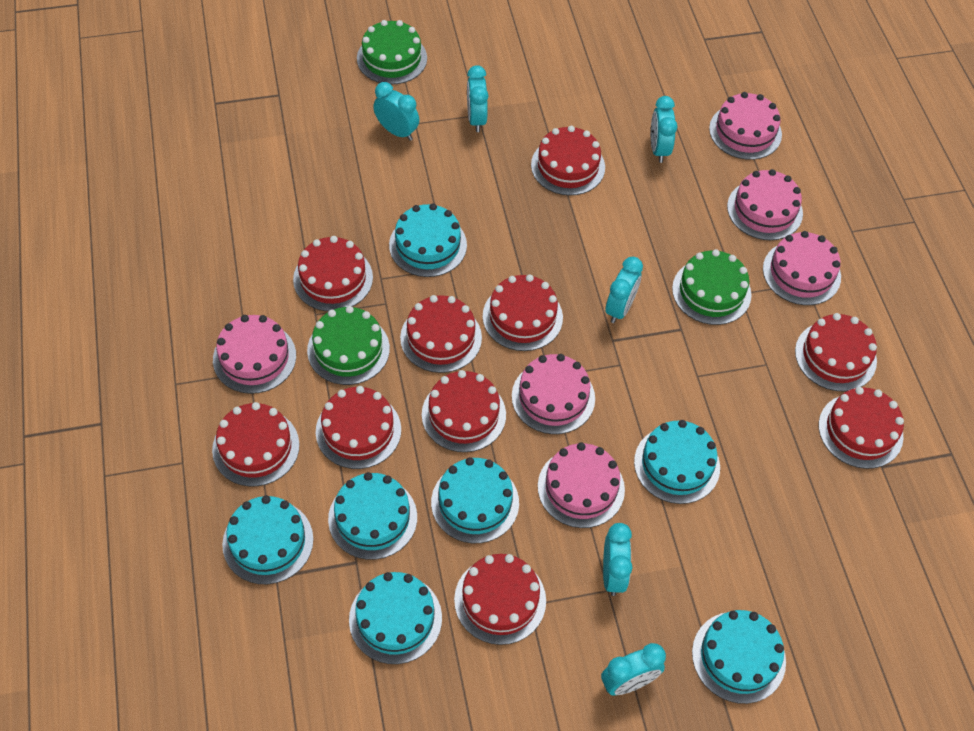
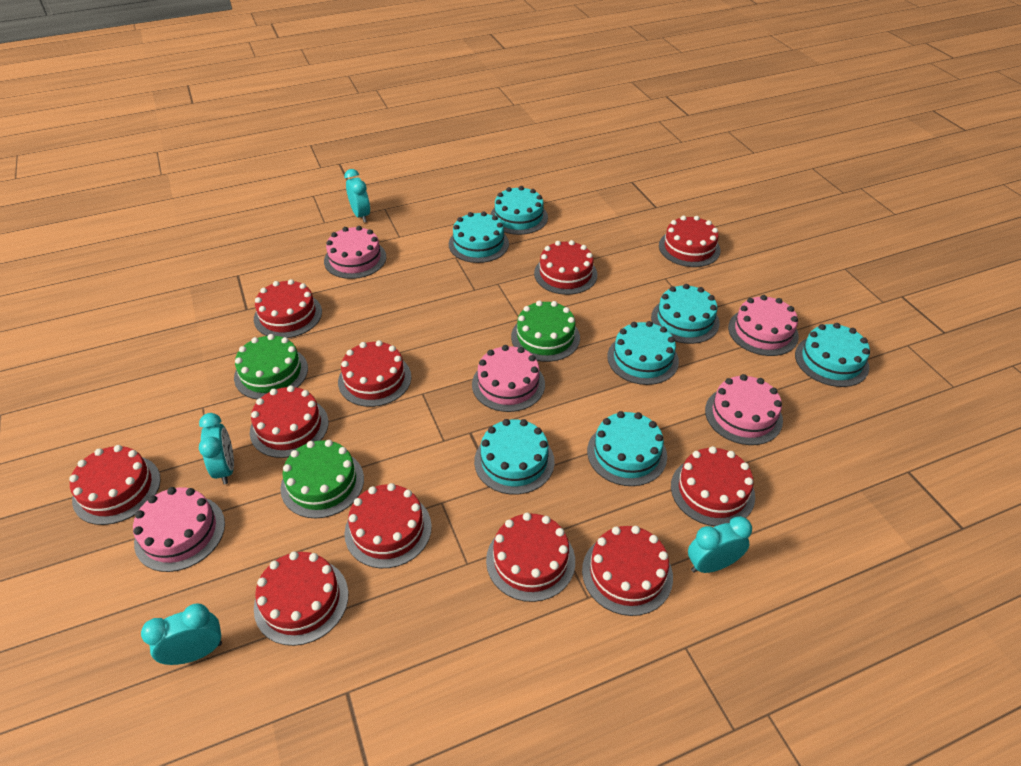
pink cake: 6 -> 5
red cake: 10 -> 11
turquoise clock: 6 -> 4

